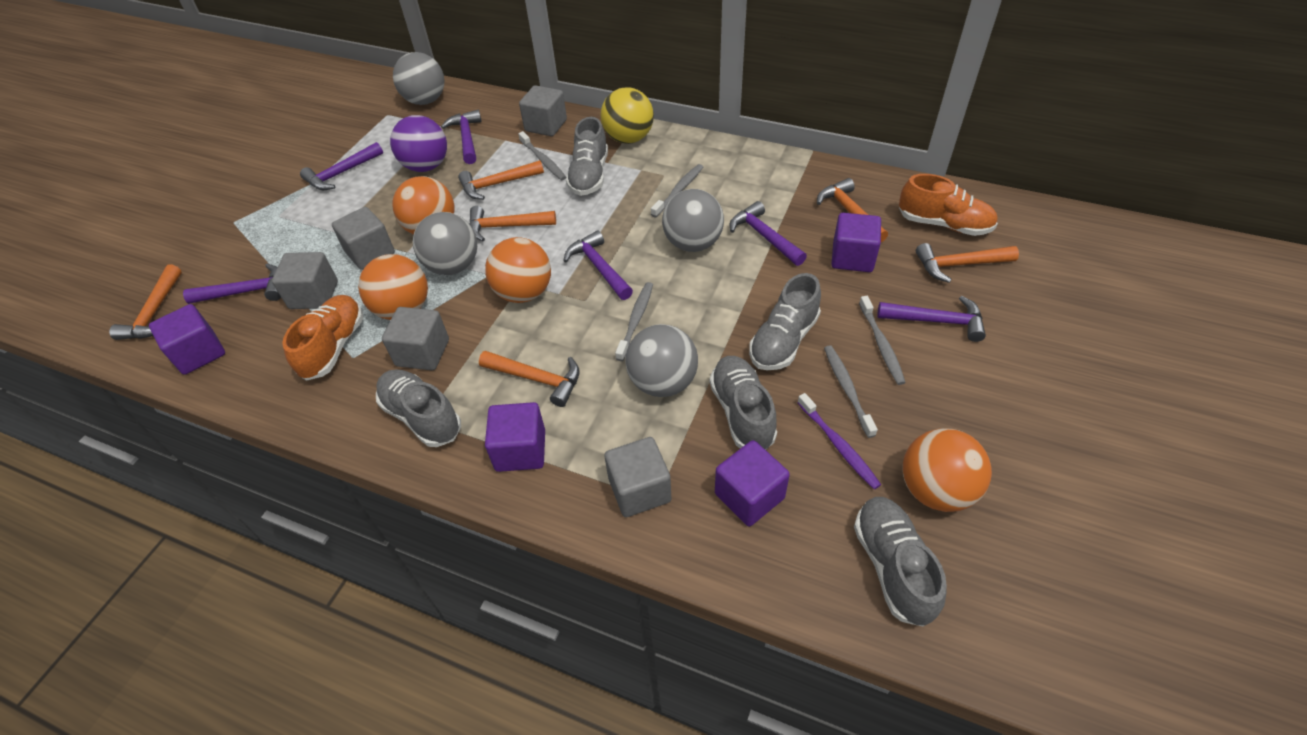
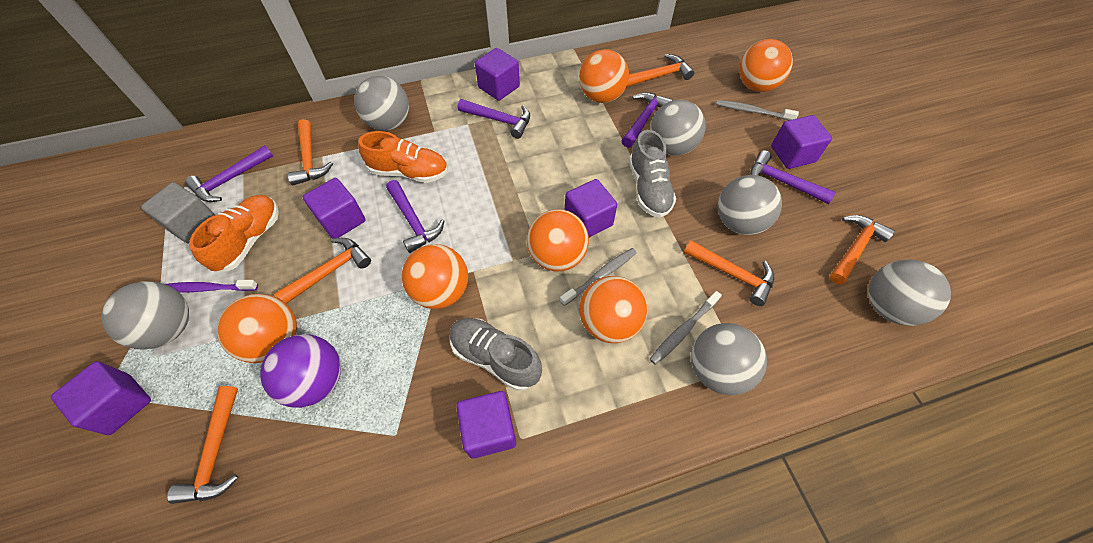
grey ball: 4 -> 6
grey cube: 5 -> 1
grey shoe: 5 -> 2
grey toothbrush: 5 -> 3
orange ball: 4 -> 6
purple cube: 4 -> 6
purple hammer: 6 -> 5
yellow ball: 1 -> 0

